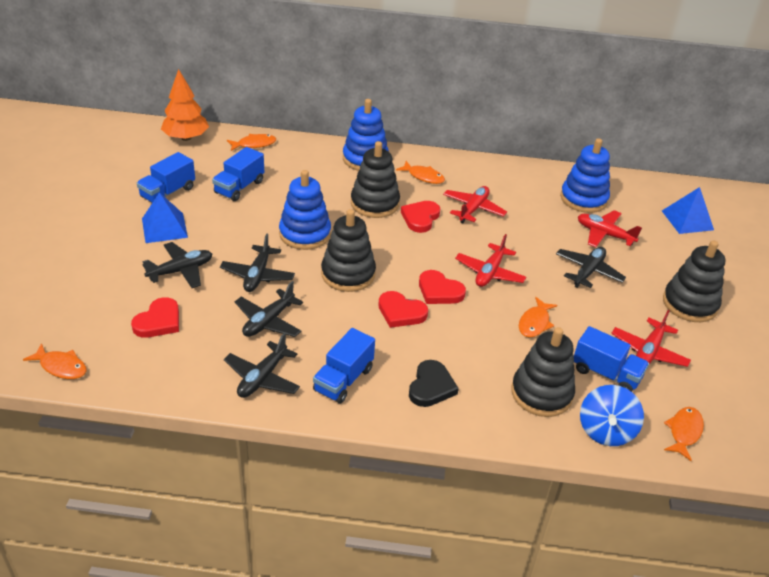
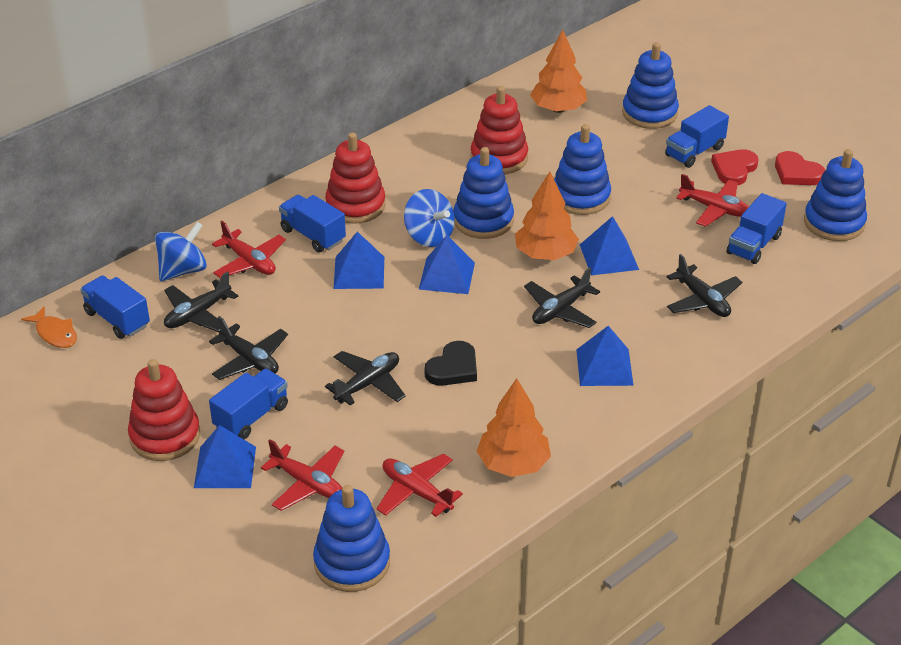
black stacking toy: 4 -> 0
blue pyramid: 2 -> 5
blue spinning top: 1 -> 2
blue stacking toy: 3 -> 5
blue truck: 4 -> 5
orange fish: 5 -> 1
orange tree: 1 -> 3
red heart: 4 -> 2
red stacking toy: 0 -> 3

